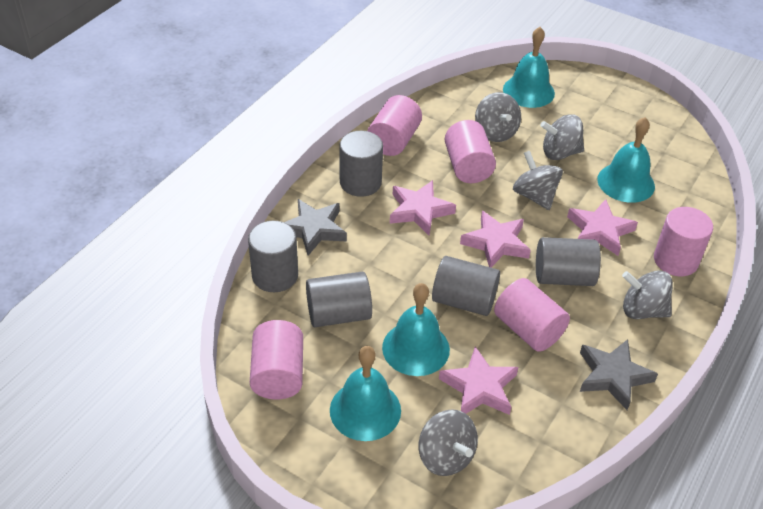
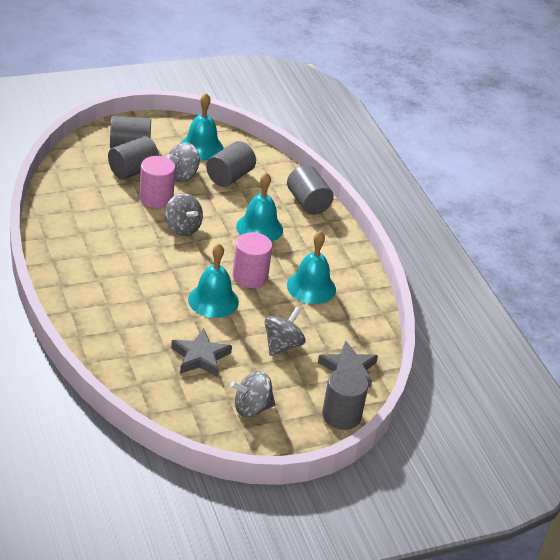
grey spinning top: 5 -> 4
pink cylinder: 5 -> 2
pink star: 4 -> 0

